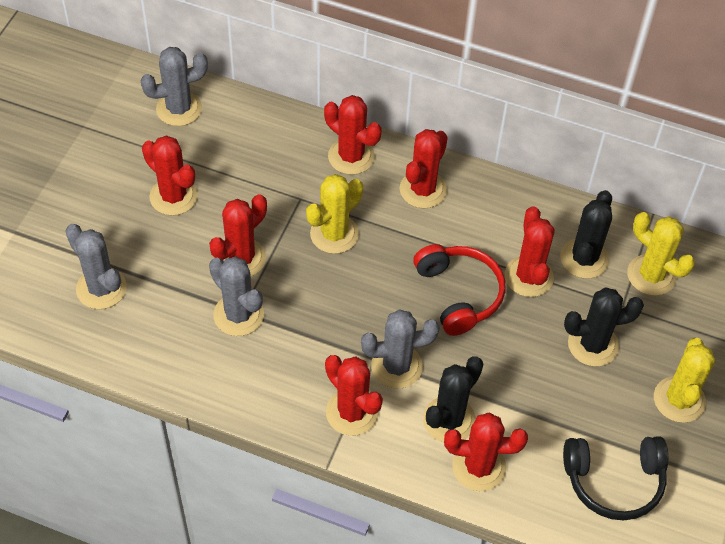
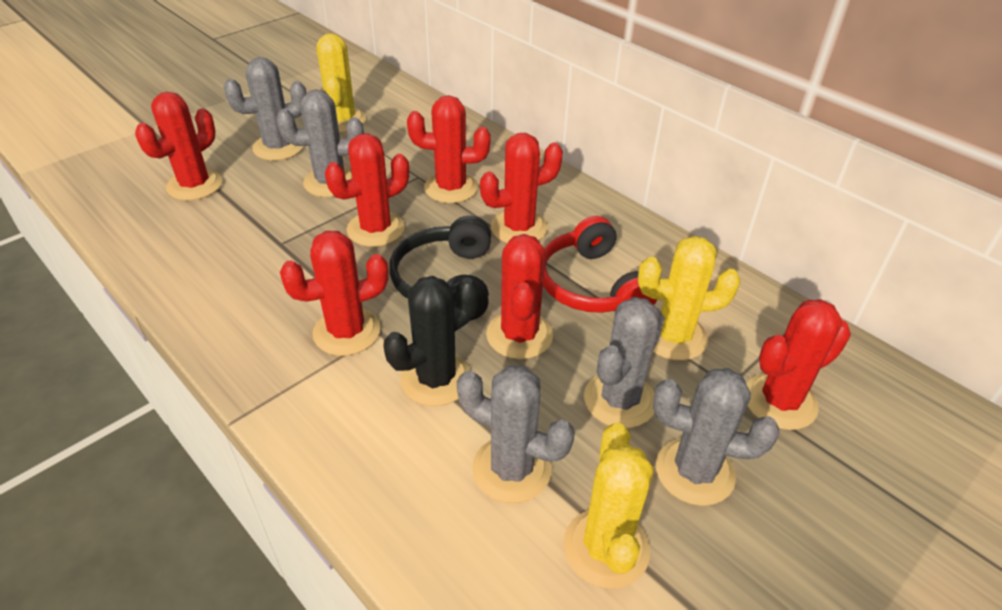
black cactus: 3 -> 1
grey cactus: 4 -> 5

